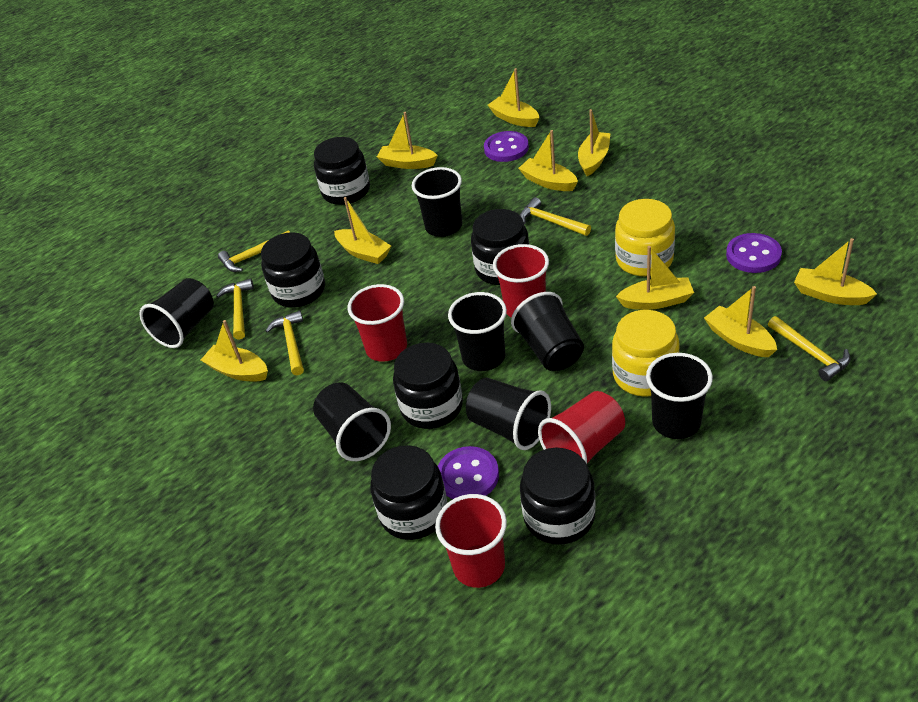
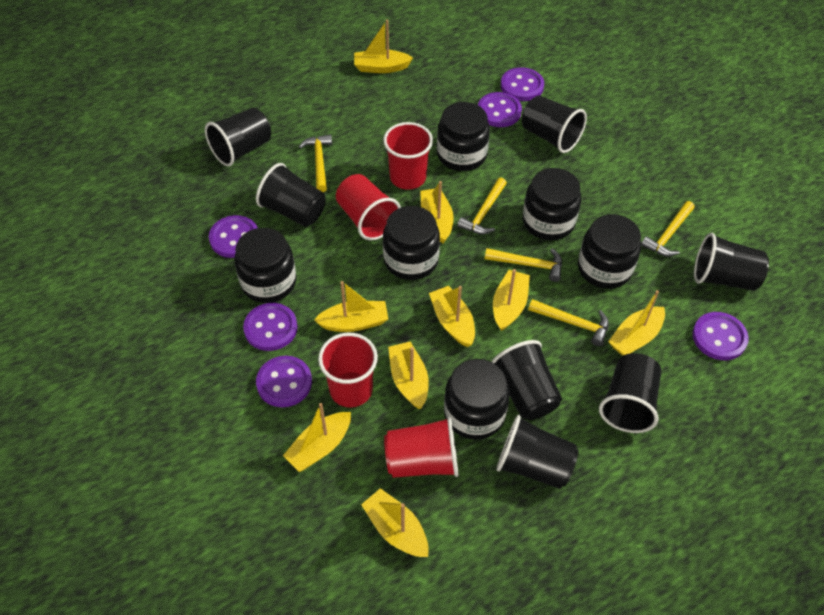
purple button: 3 -> 6
yellow jar: 2 -> 0

